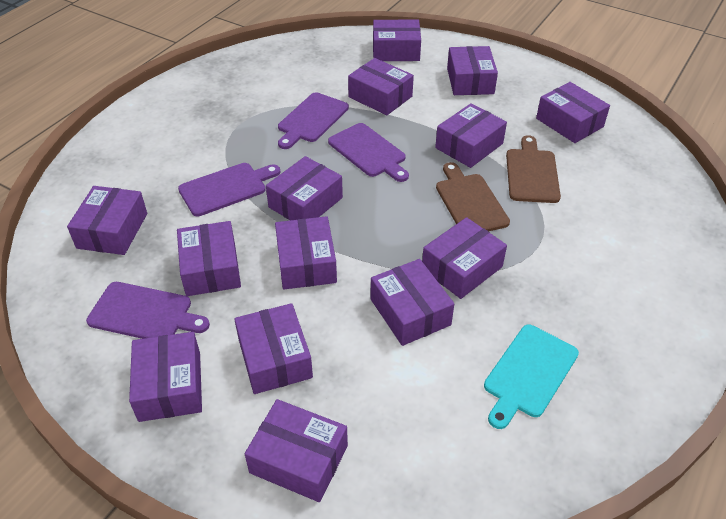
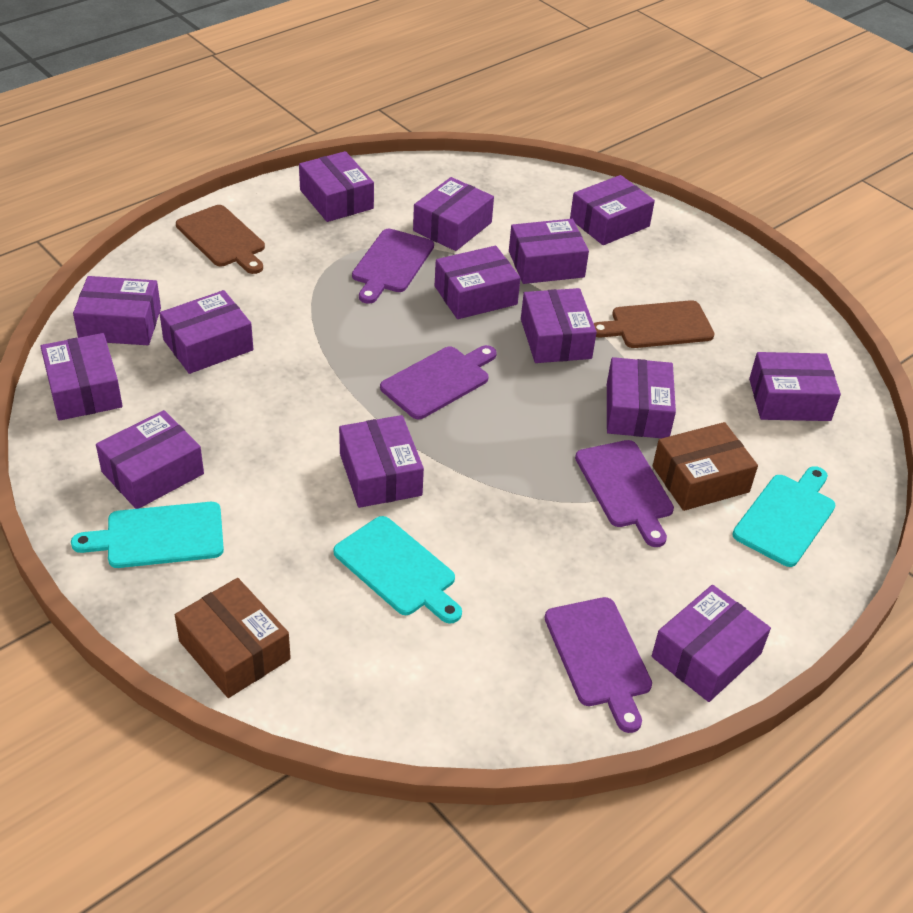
brown box: 0 -> 2
turquoise cutting board: 1 -> 3

